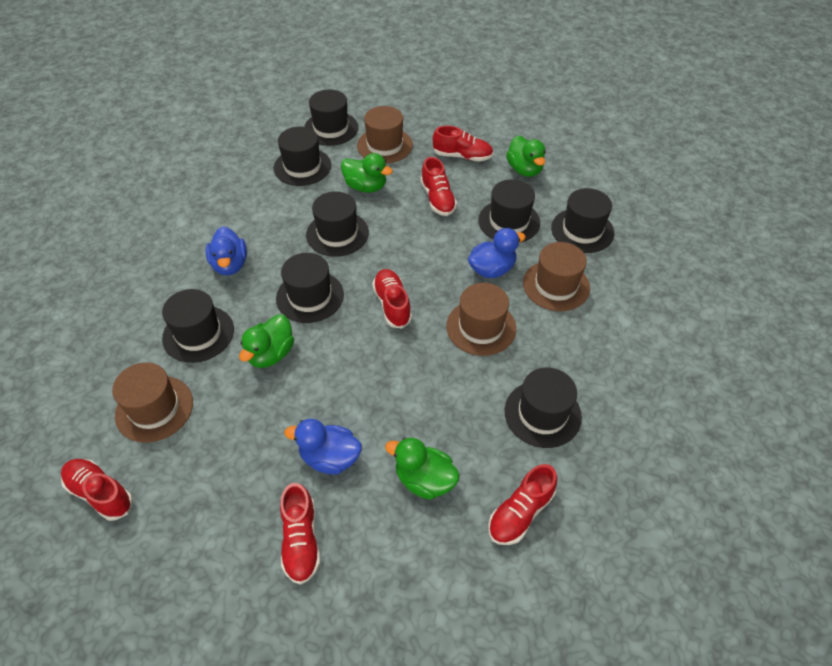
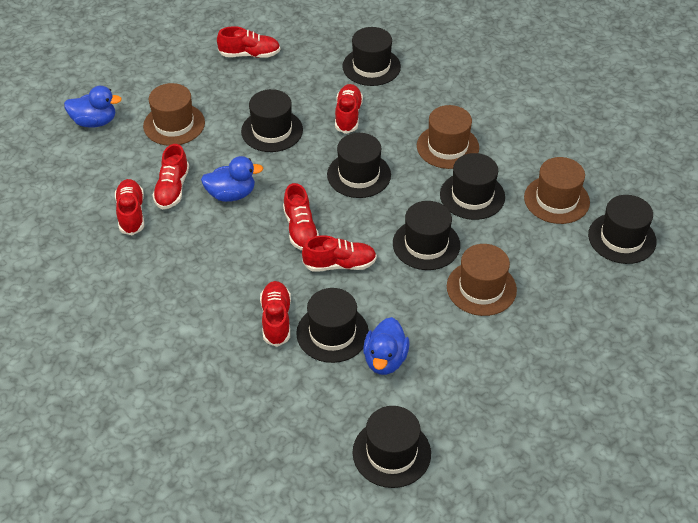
green duck: 4 -> 0
red shoe: 6 -> 7

